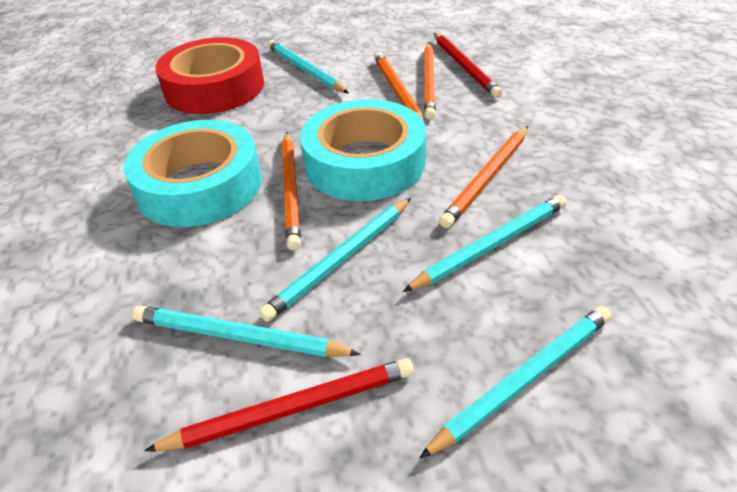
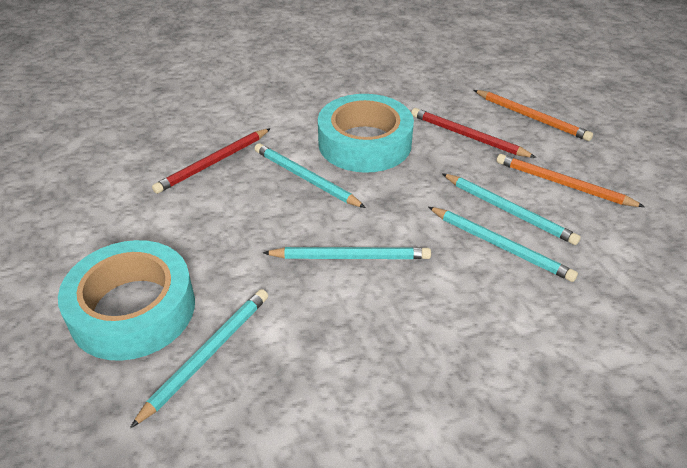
orange pencil: 4 -> 2
red tape: 1 -> 0

